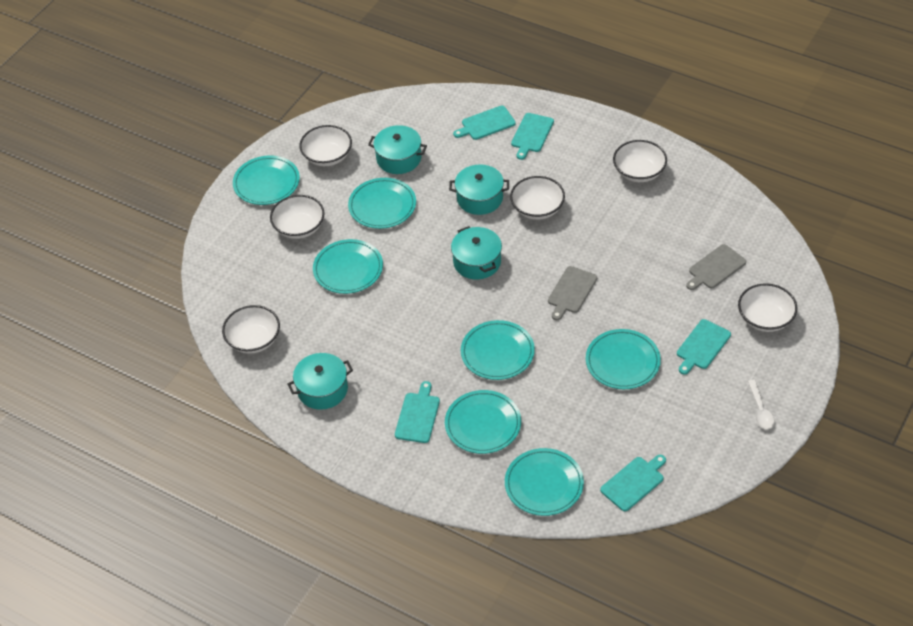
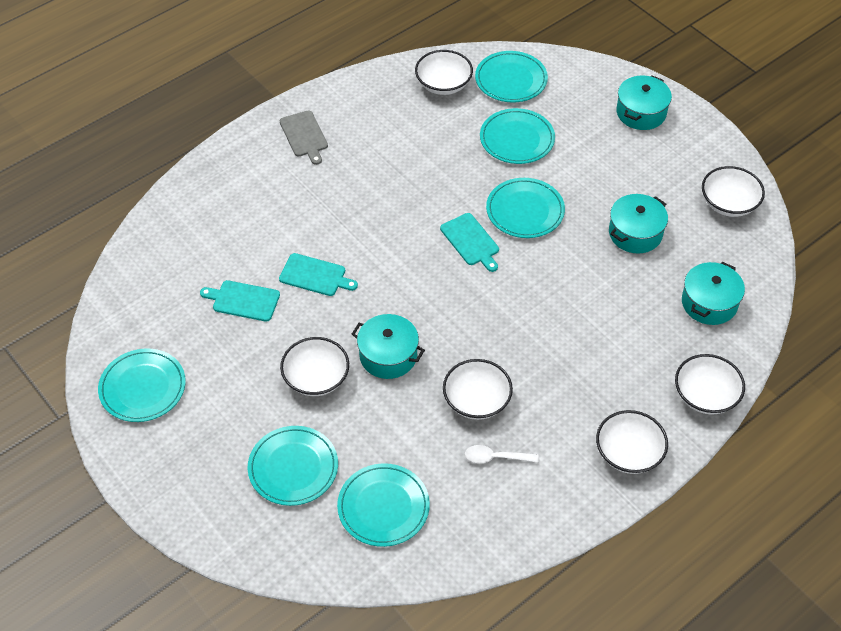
grey cutting board: 2 -> 1
turquoise cutting board: 5 -> 3
turquoise plate: 7 -> 6

